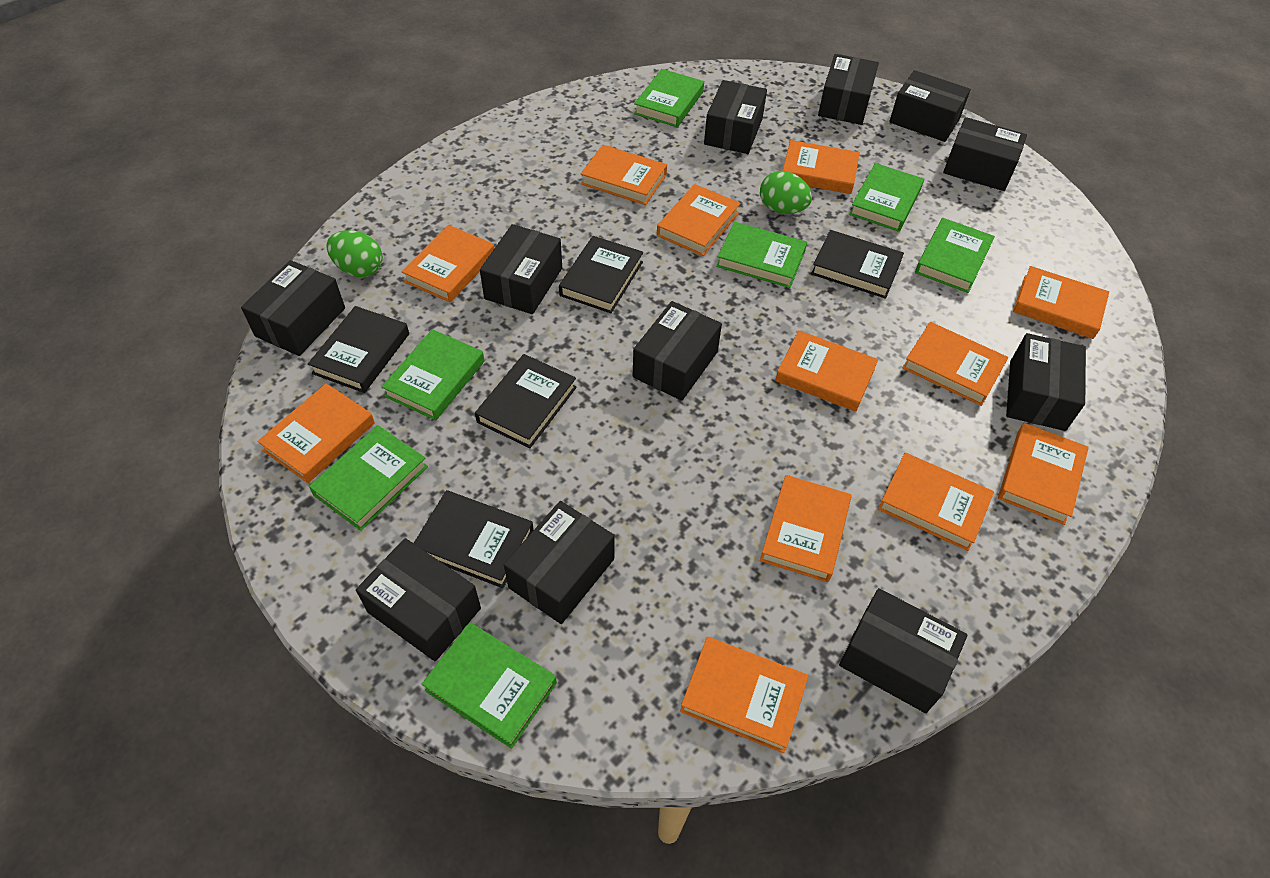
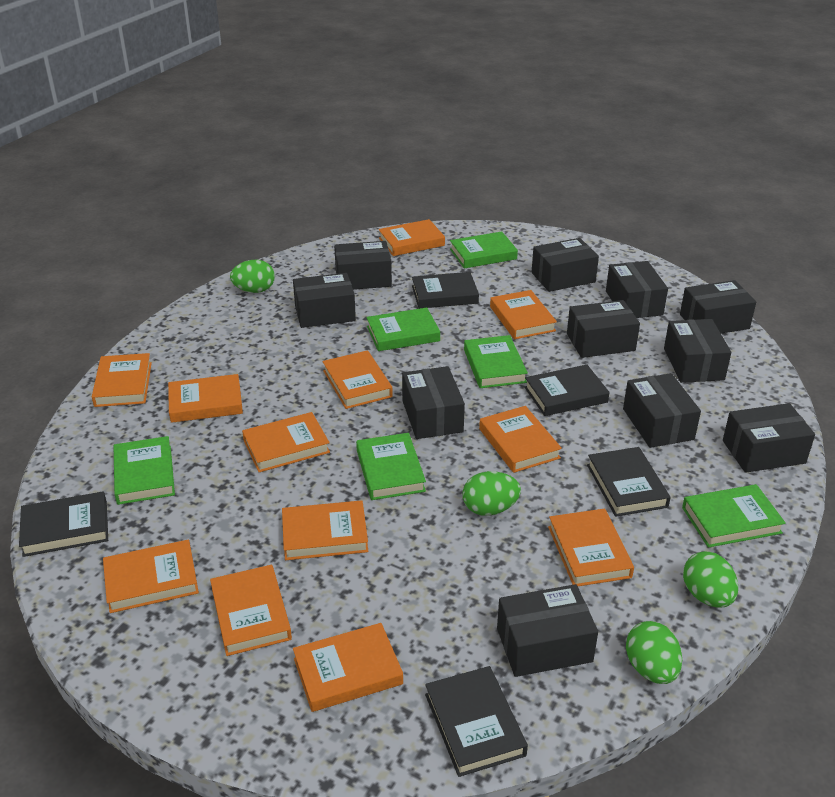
green book: 7 -> 6
green egg: 2 -> 4

